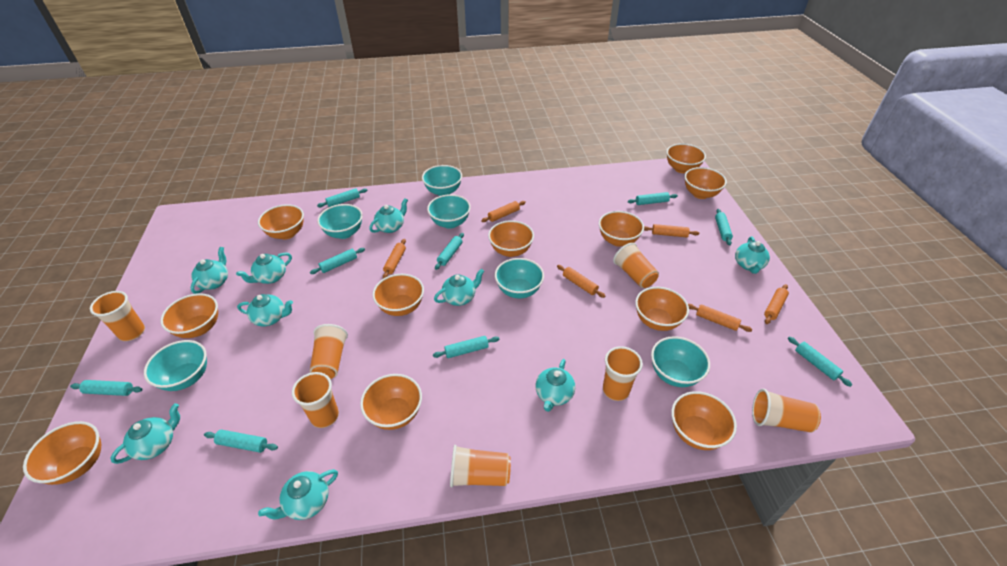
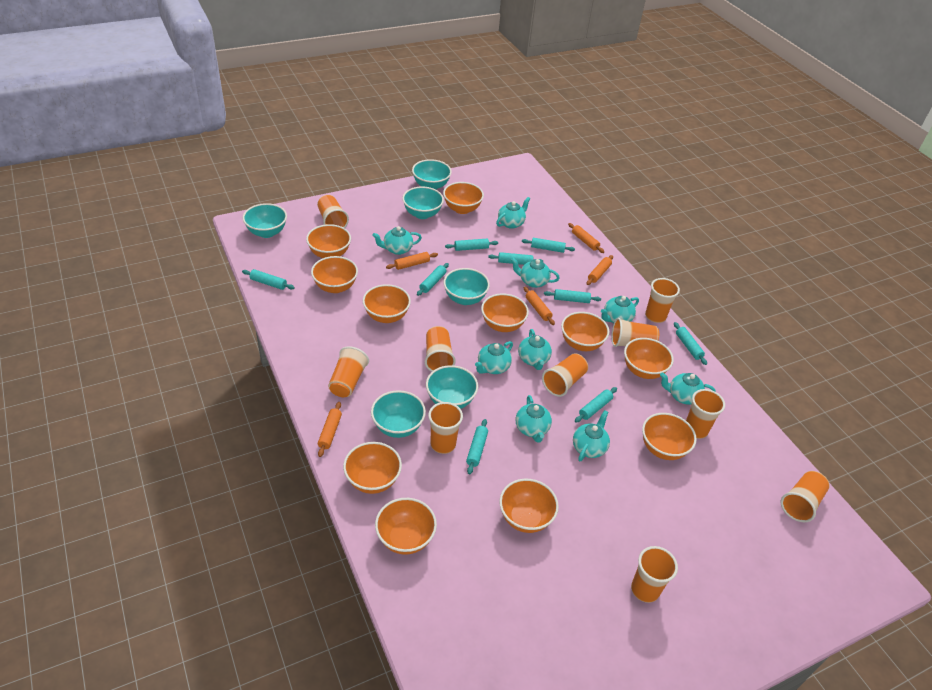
orange cup: 7 -> 10
orange rolling pin: 6 -> 5

